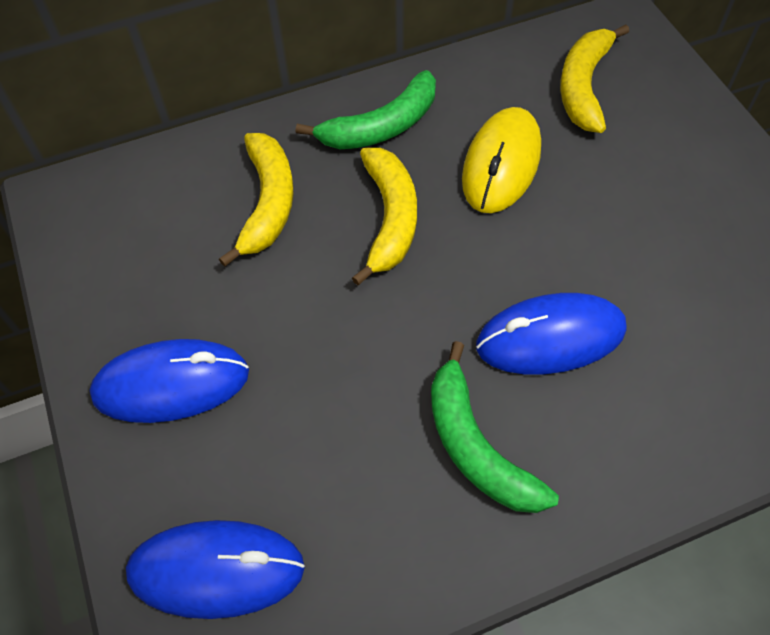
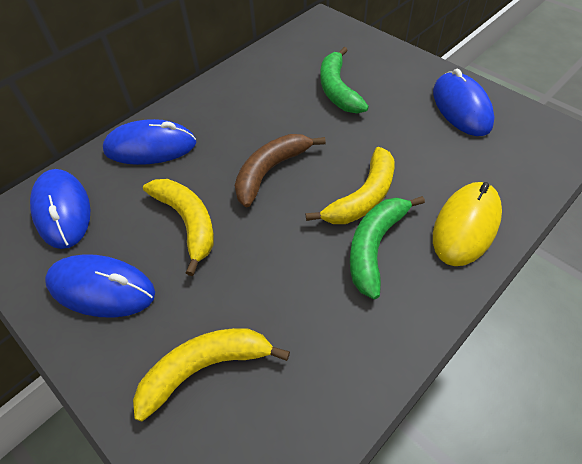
blue mouse: 3 -> 4
brown banana: 0 -> 1

